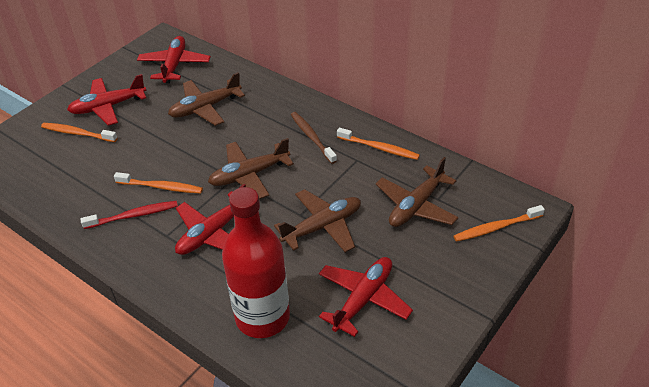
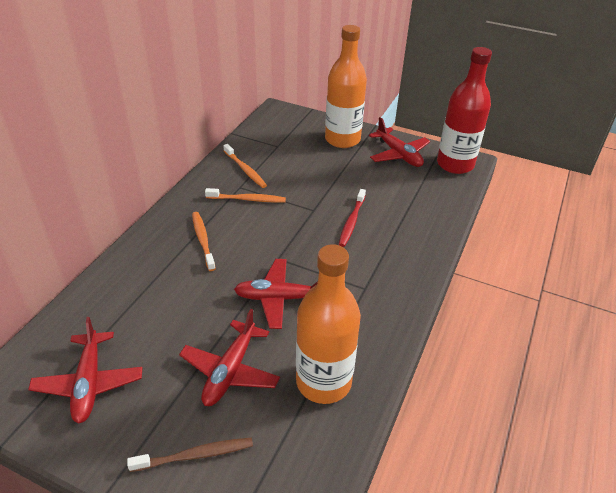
brown plane: 4 -> 0
orange bottle: 0 -> 2
orange toothbrush: 4 -> 3

